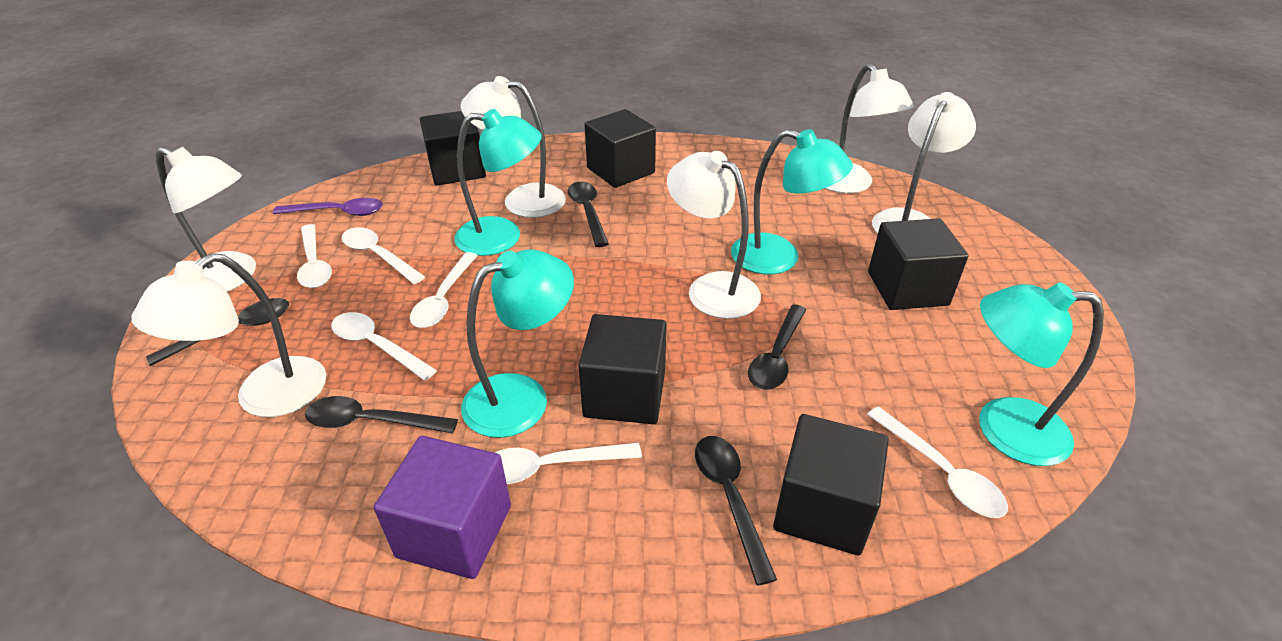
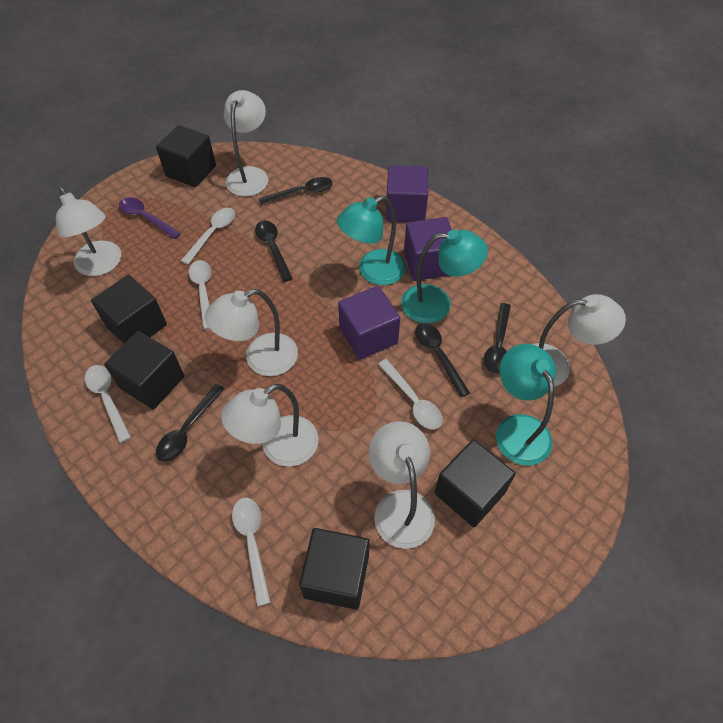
purple cube: 1 -> 3
turquoise lamp: 4 -> 3
white spoon: 6 -> 5

